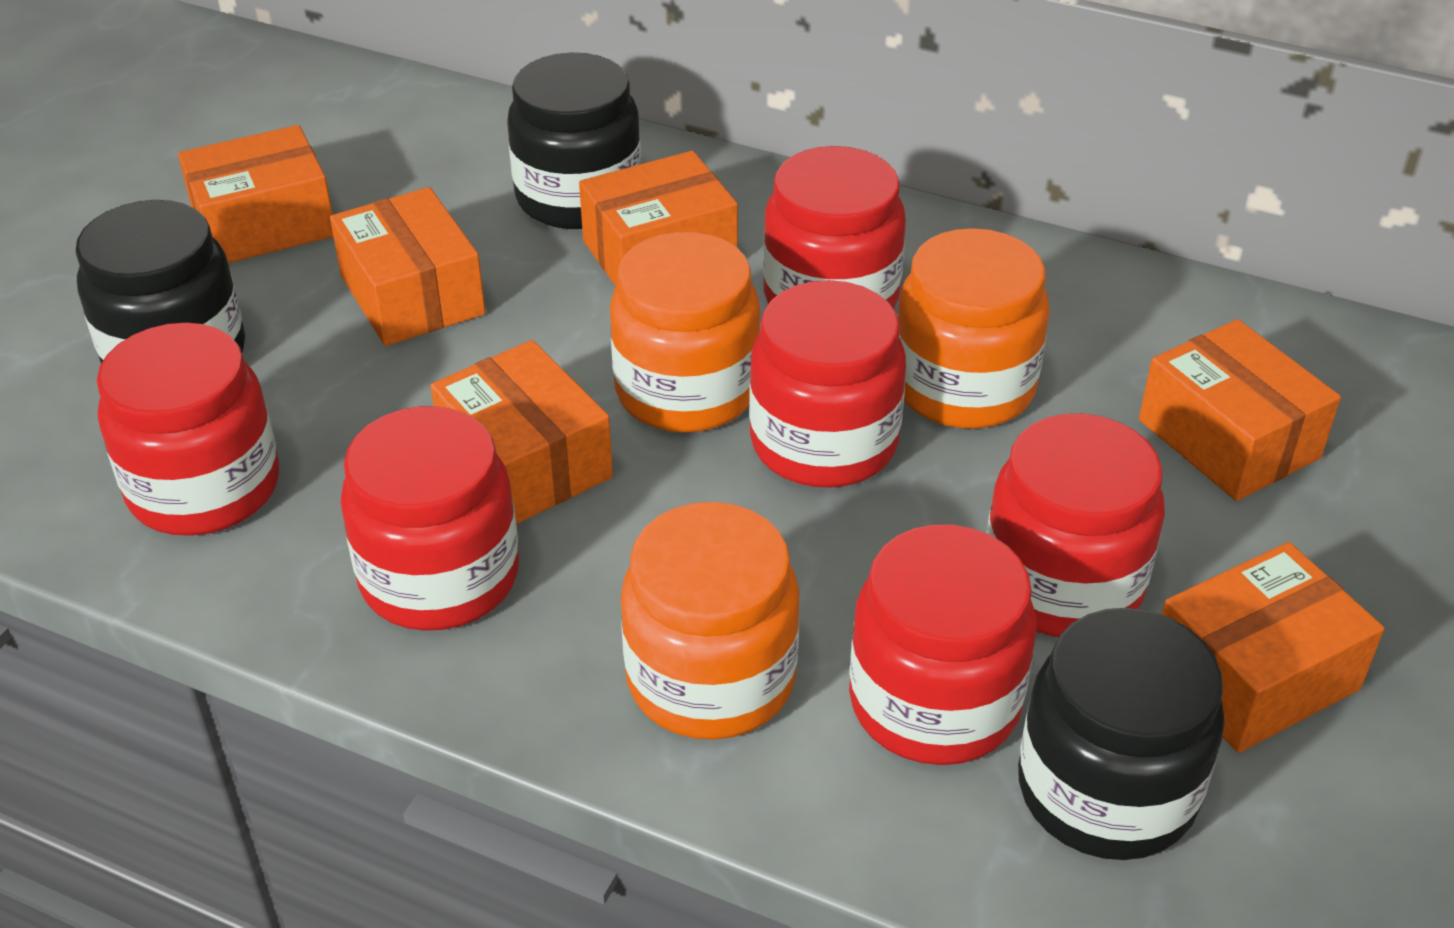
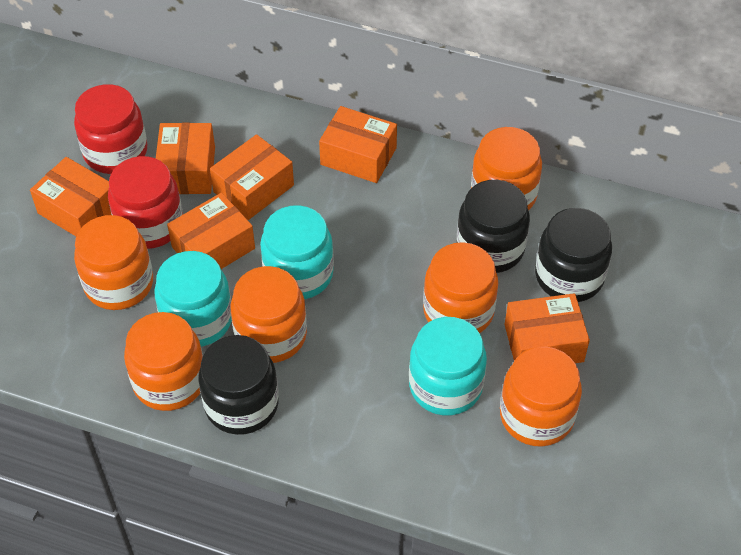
orange jar: 3 -> 6
red jar: 6 -> 2
turquoise jar: 0 -> 3

